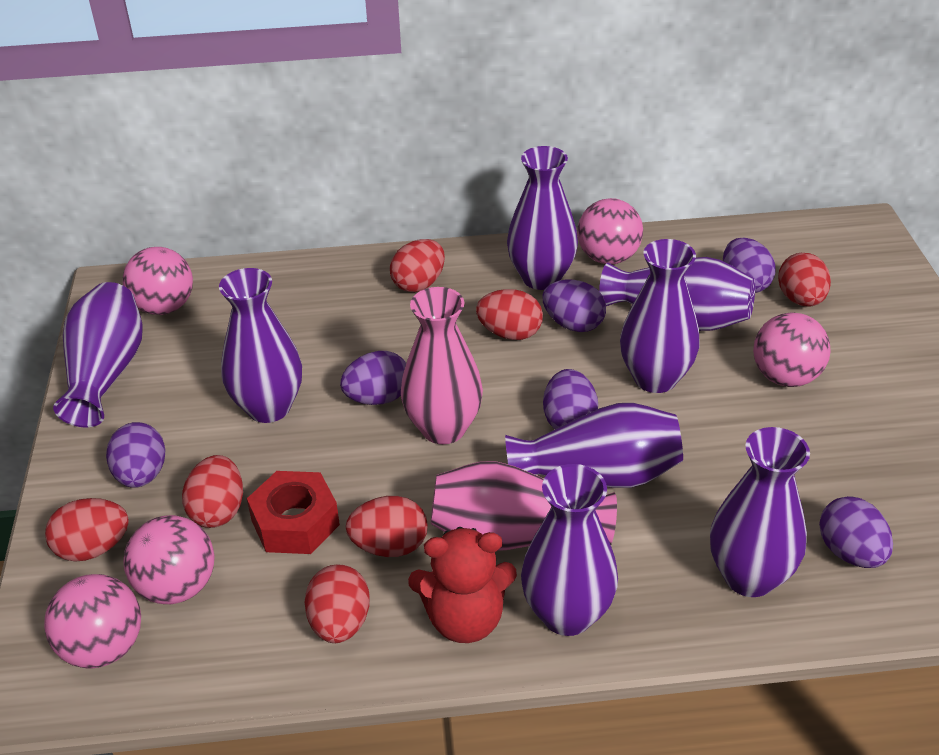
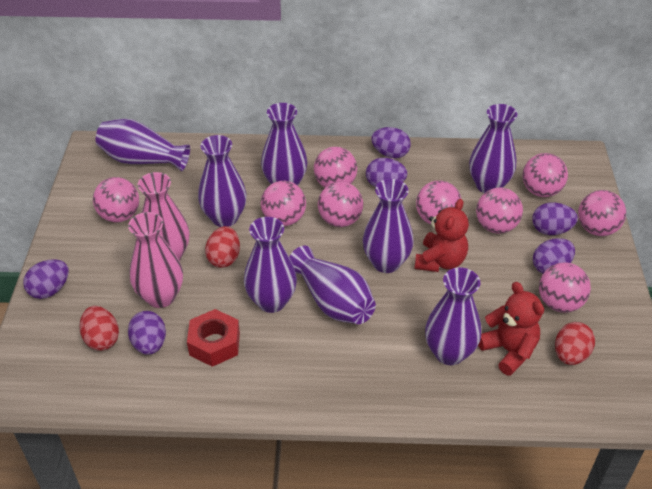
pink ball: 5 -> 9
red egg: 7 -> 3
red teddy bear: 1 -> 2

